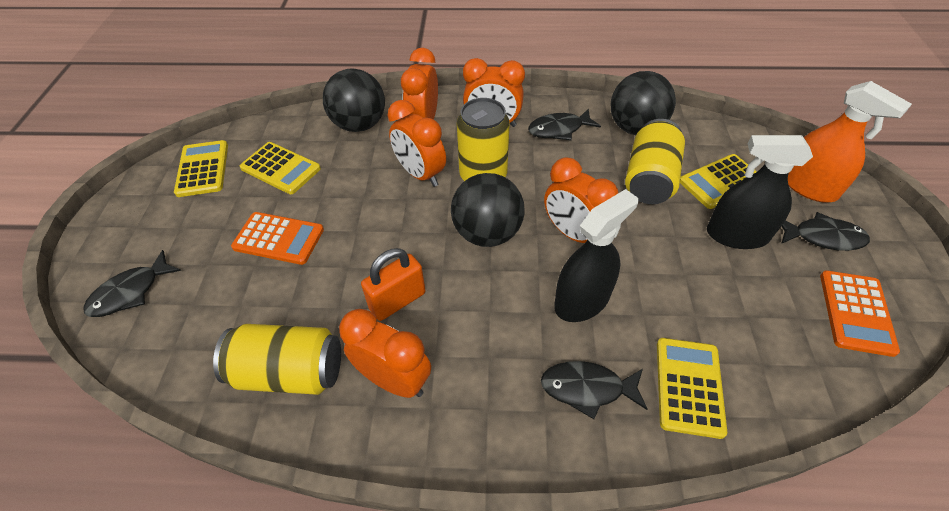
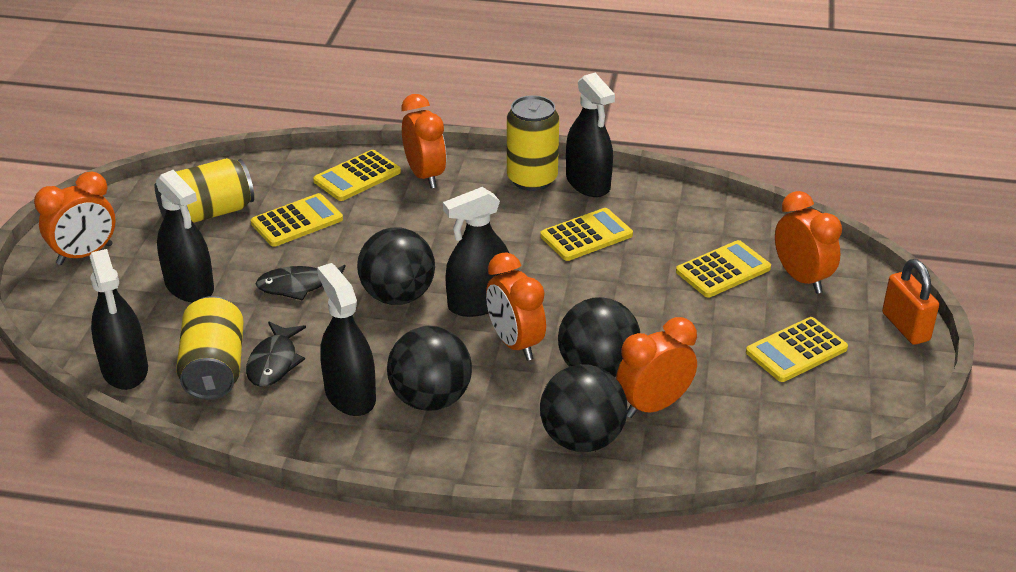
black ball: 3 -> 4
black fish: 4 -> 2
black spray bottle: 2 -> 5
orange calculator: 2 -> 0
orange spray bottle: 1 -> 0
yellow calculator: 4 -> 5

